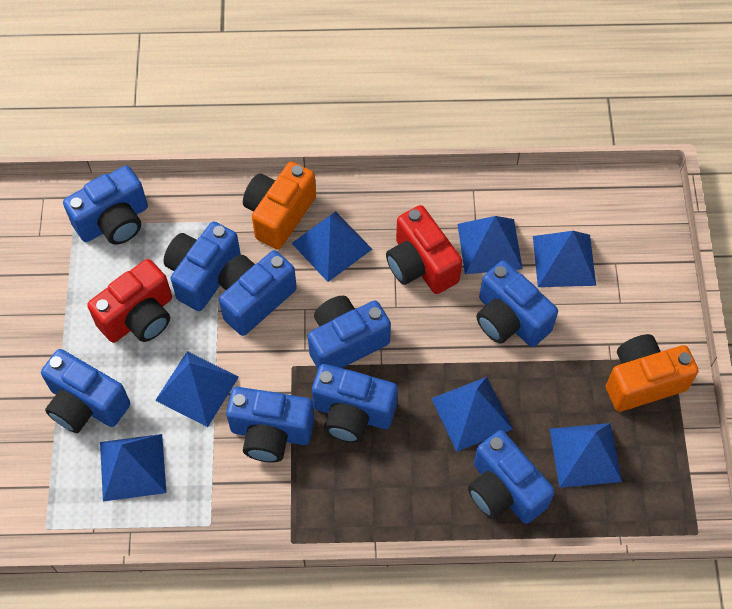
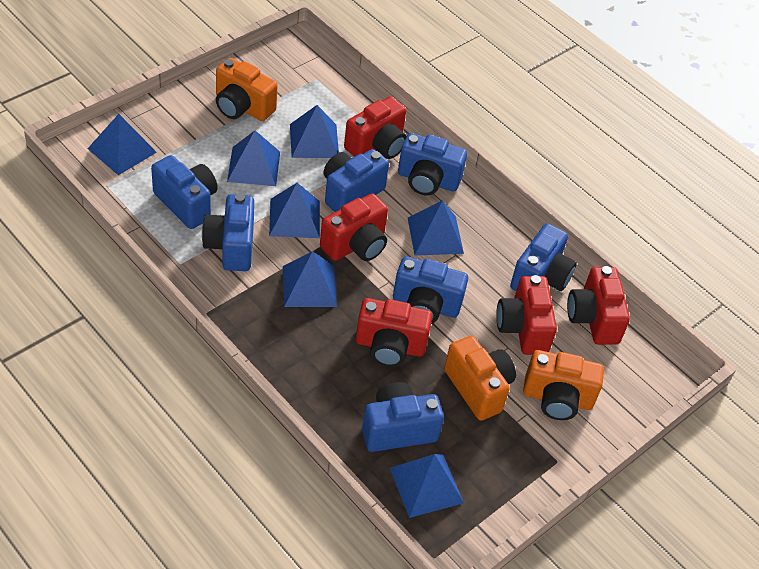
blue camera: 9 -> 7
orange camera: 2 -> 3
red camera: 2 -> 5

